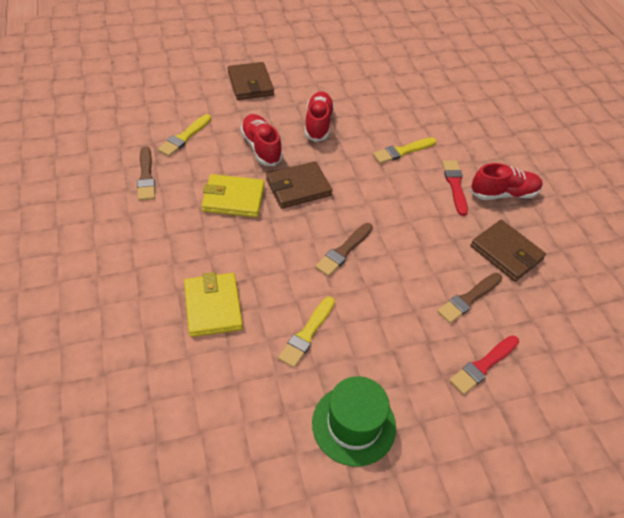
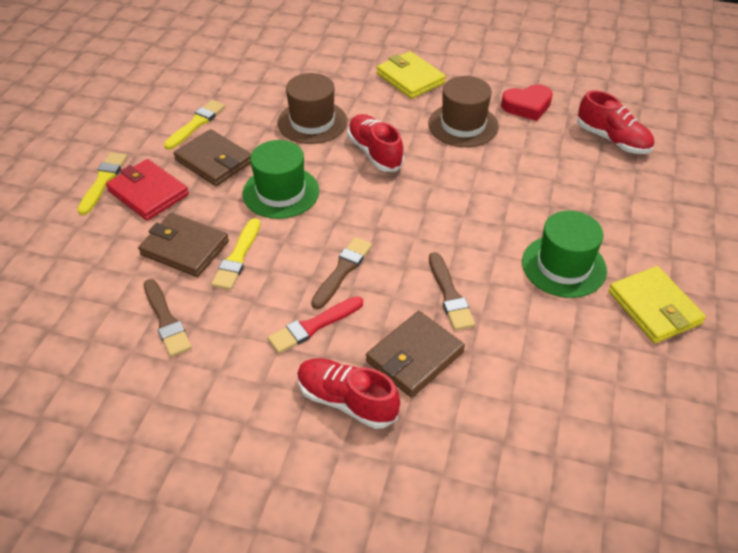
brown hat: 0 -> 2
green hat: 1 -> 2
red brush: 2 -> 1
red heart: 0 -> 1
red wallet: 0 -> 1

